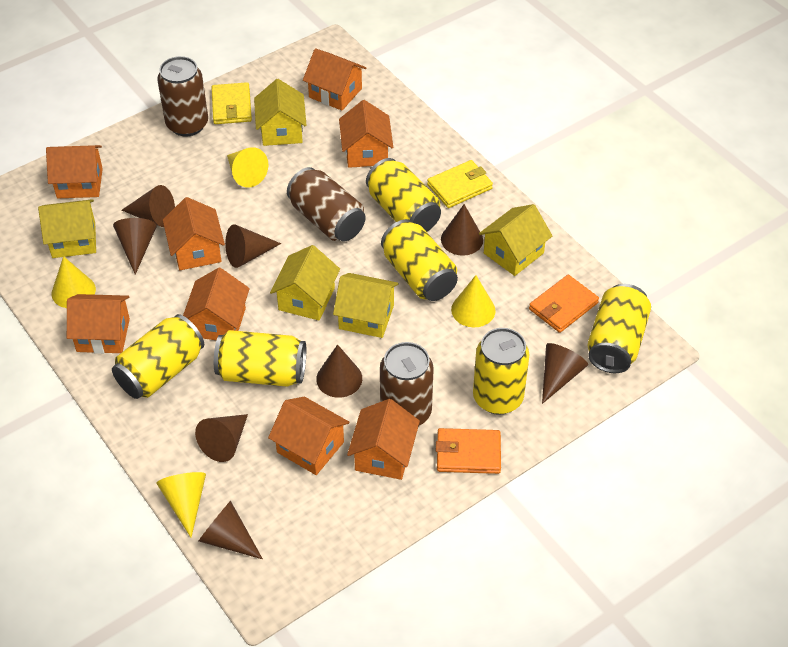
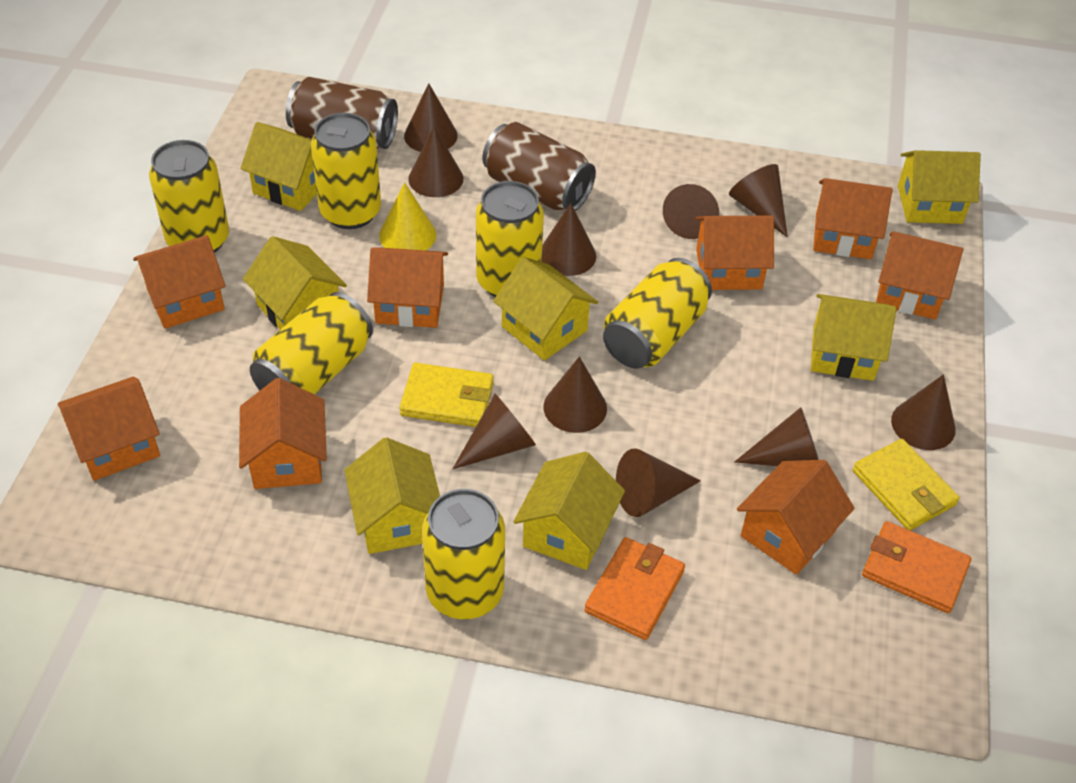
brown can: 3 -> 2
brown cone: 8 -> 10
yellow cone: 4 -> 1
yellow house: 5 -> 7

